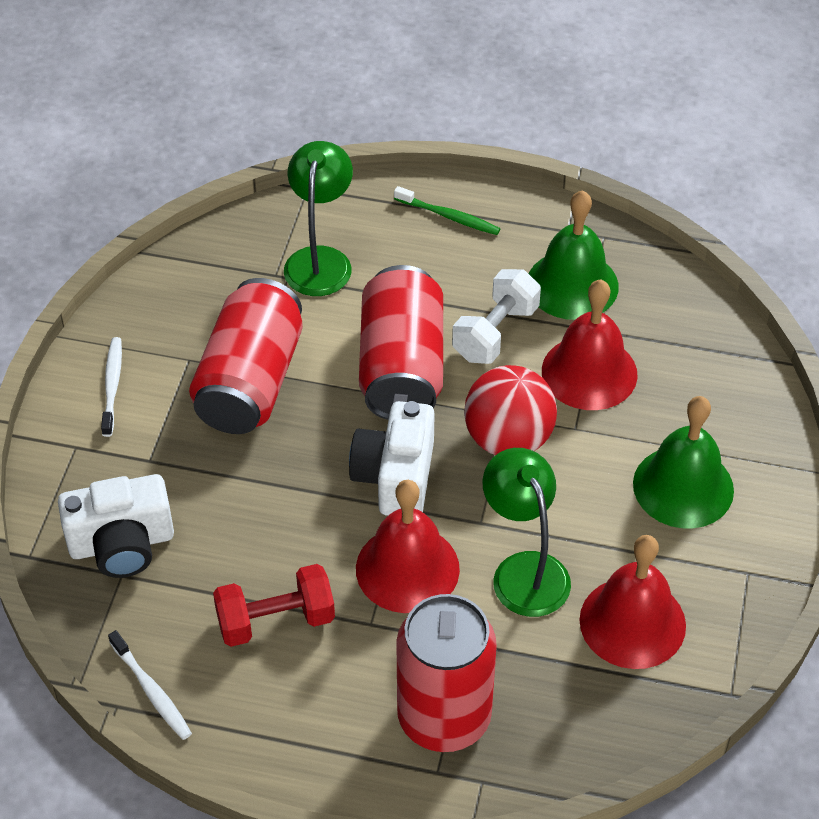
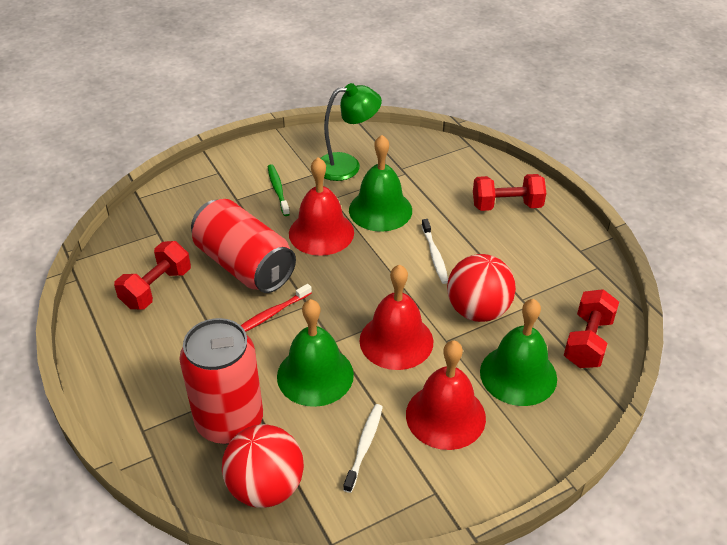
green bell: 2 -> 3
green lamp: 2 -> 1
red ball: 1 -> 2
red can: 3 -> 2
red dumbbell: 1 -> 3
red toothbrush: 0 -> 1
white camera: 2 -> 0
white dumbbell: 1 -> 0

